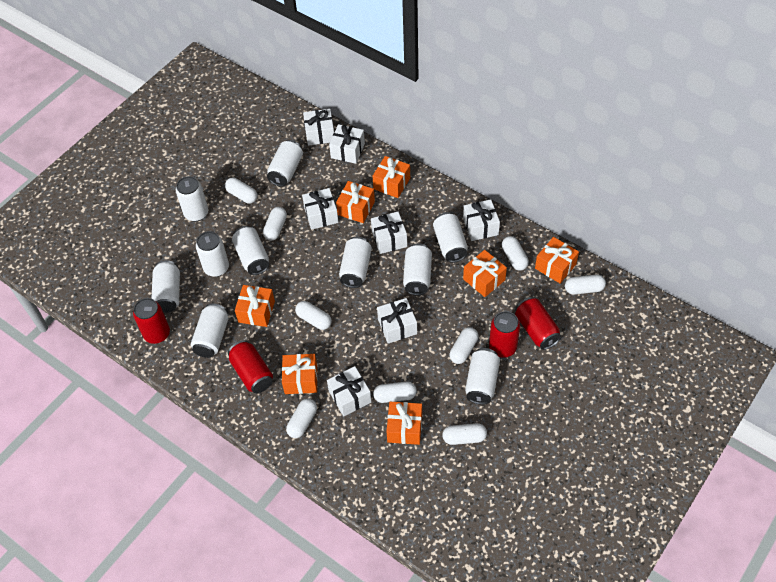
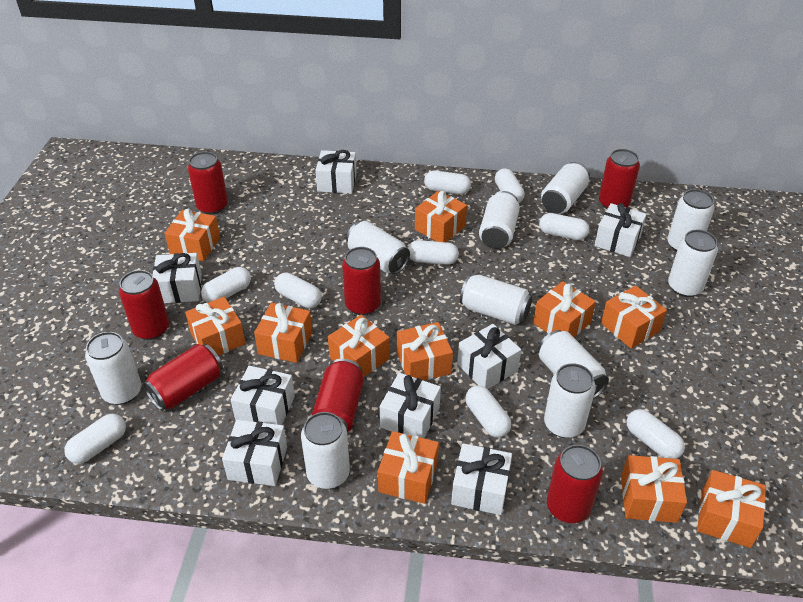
orange gift: 7 -> 11
red can: 4 -> 7
white gift: 7 -> 8

